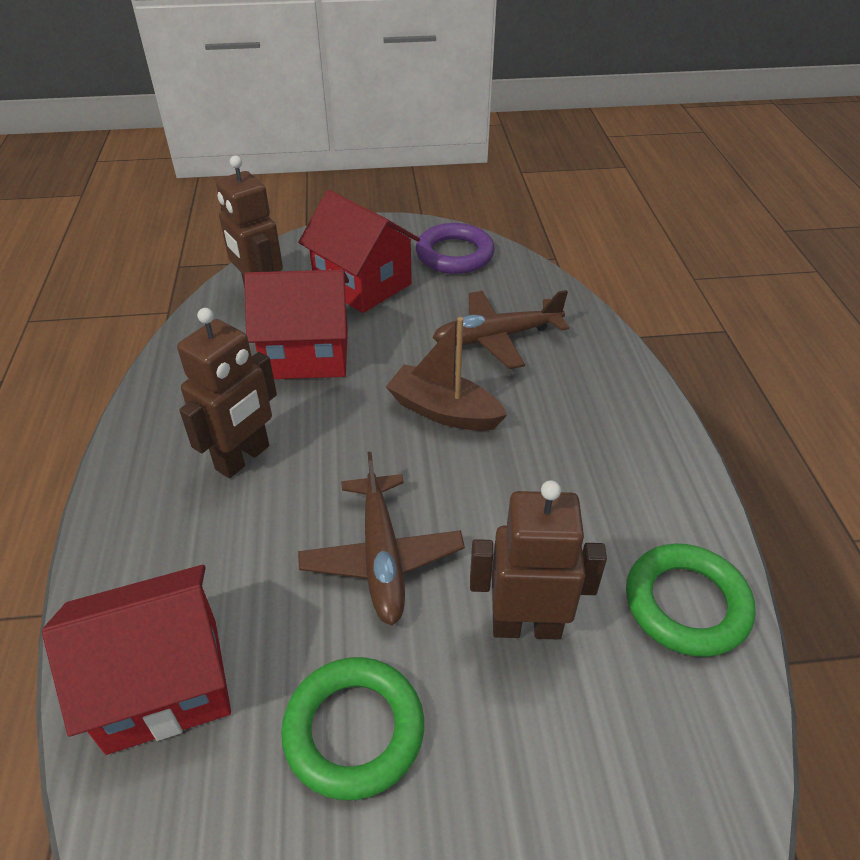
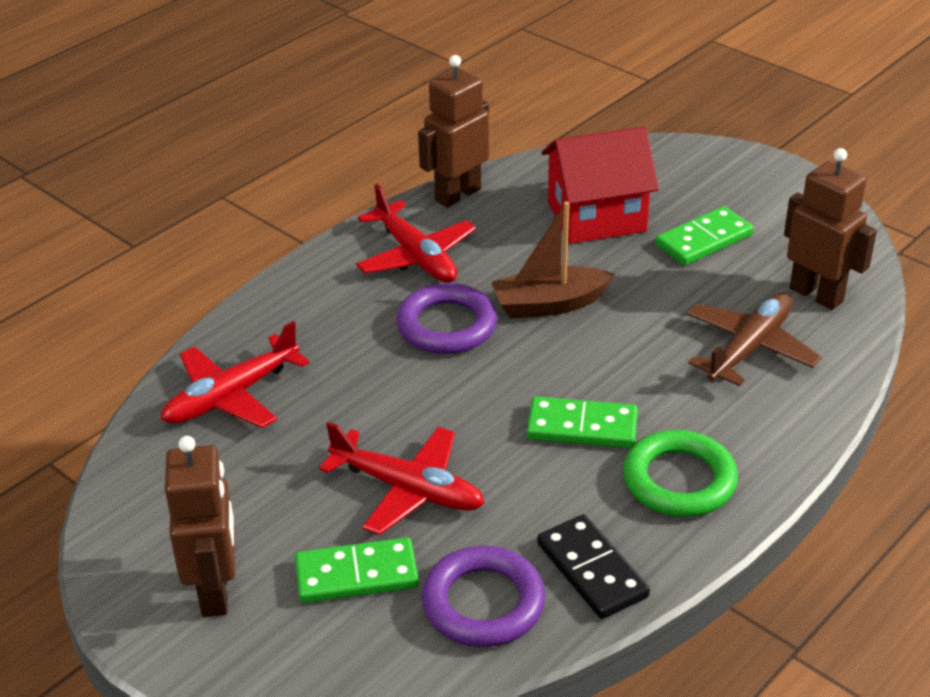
black domino: 0 -> 1
brown plane: 2 -> 1
green domino: 0 -> 3
green ring: 2 -> 1
purple ring: 1 -> 2
red house: 3 -> 1
red plane: 0 -> 3

